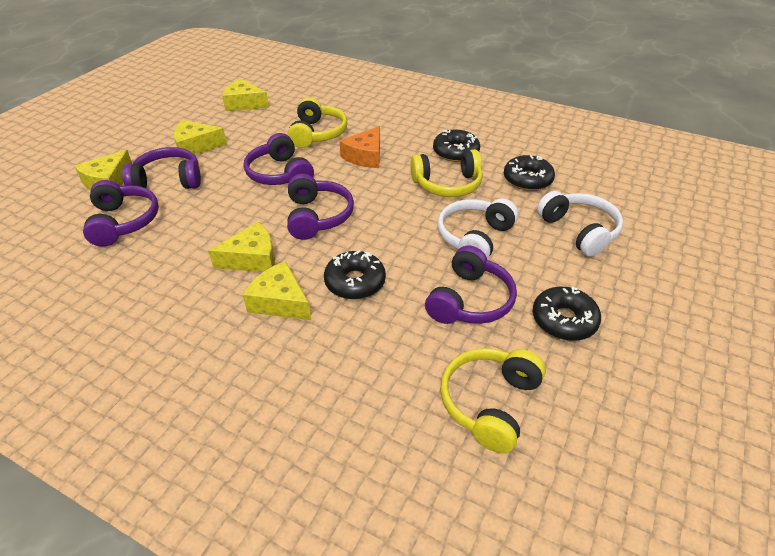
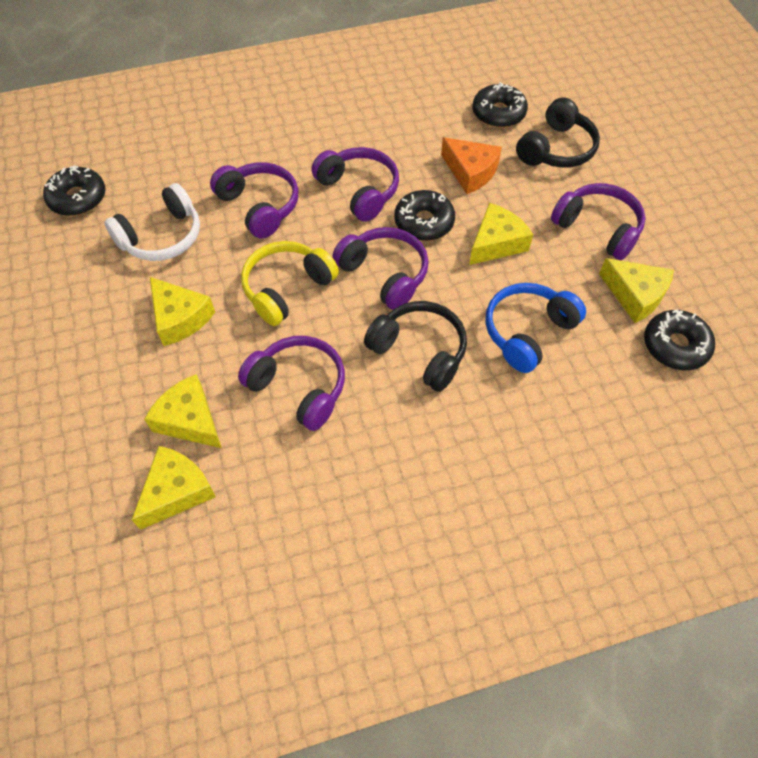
black headphones: 0 -> 2
blue headphones: 0 -> 1
white headphones: 2 -> 1
yellow headphones: 3 -> 1

